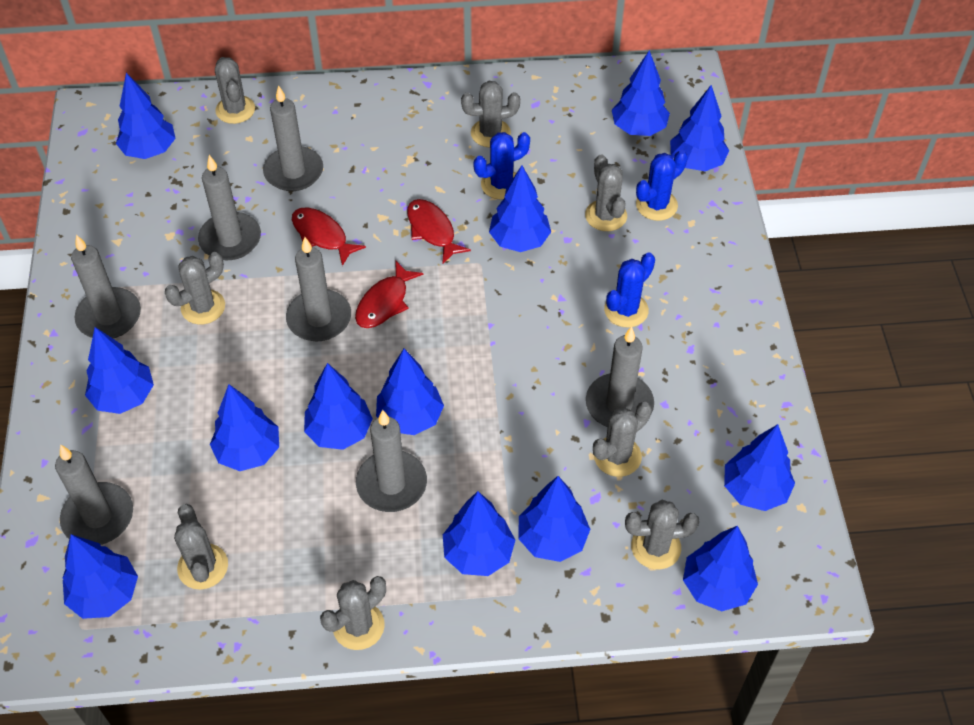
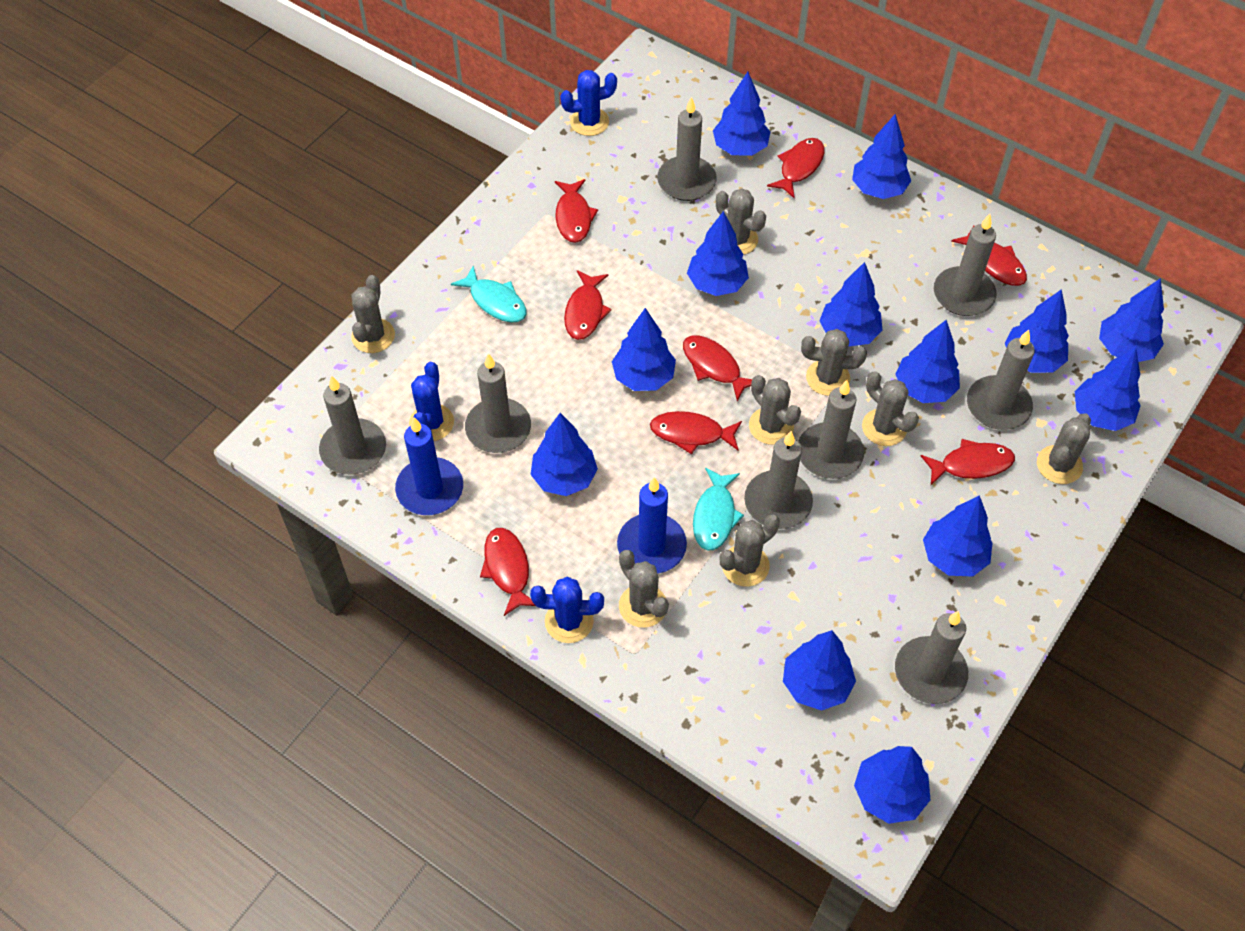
blue candle: 0 -> 2
grey candle: 7 -> 8
red fish: 3 -> 8
turquoise fish: 0 -> 2

